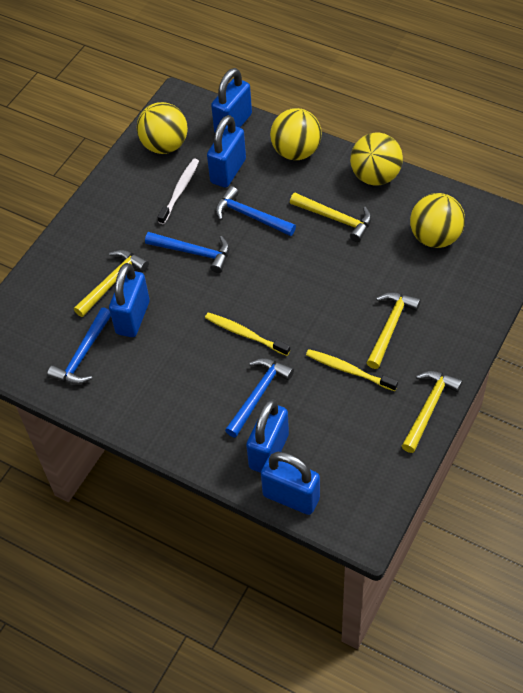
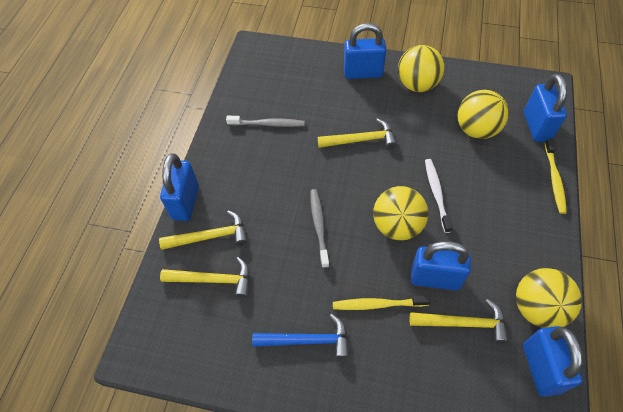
blue hammer: 4 -> 1
grey toothbrush: 0 -> 2

